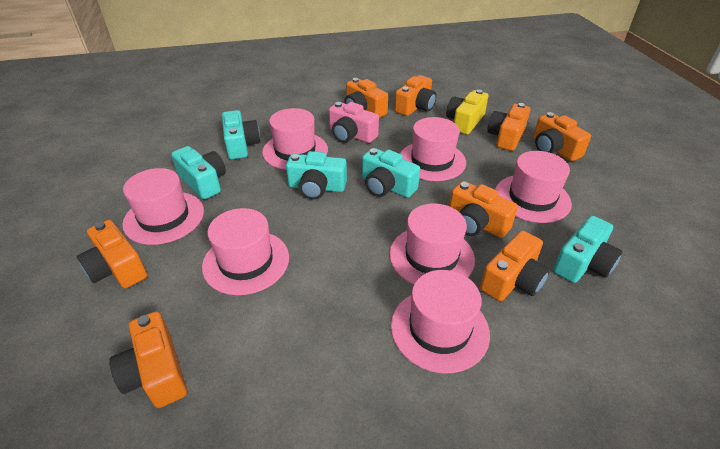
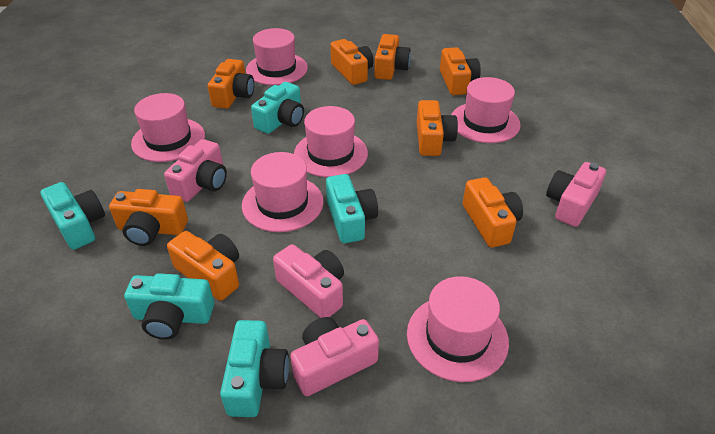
pink camera: 1 -> 4
pink hat: 7 -> 6
yellow camera: 1 -> 0

